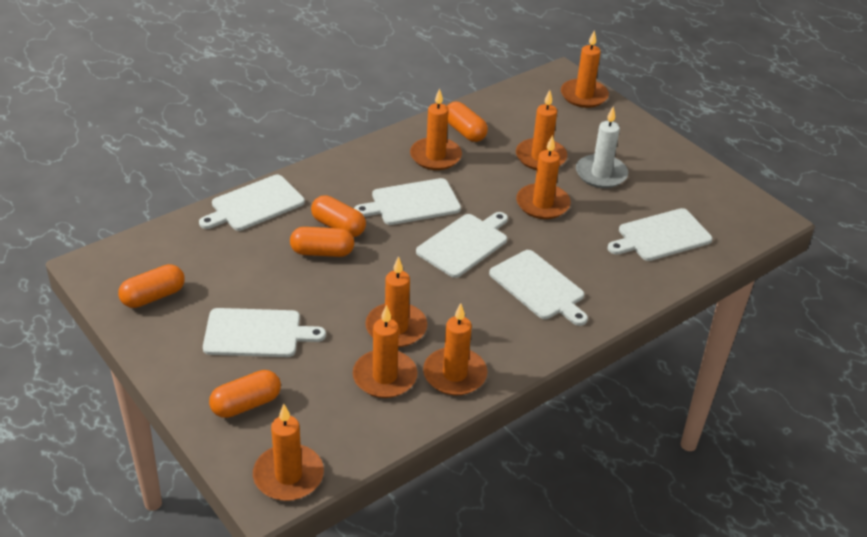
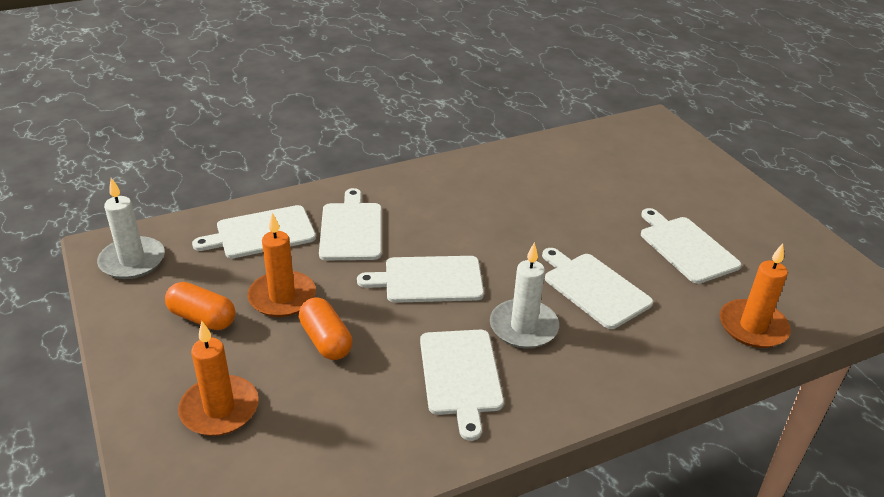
orange candle: 8 -> 3
orange capsule: 5 -> 2
white candle: 1 -> 2

